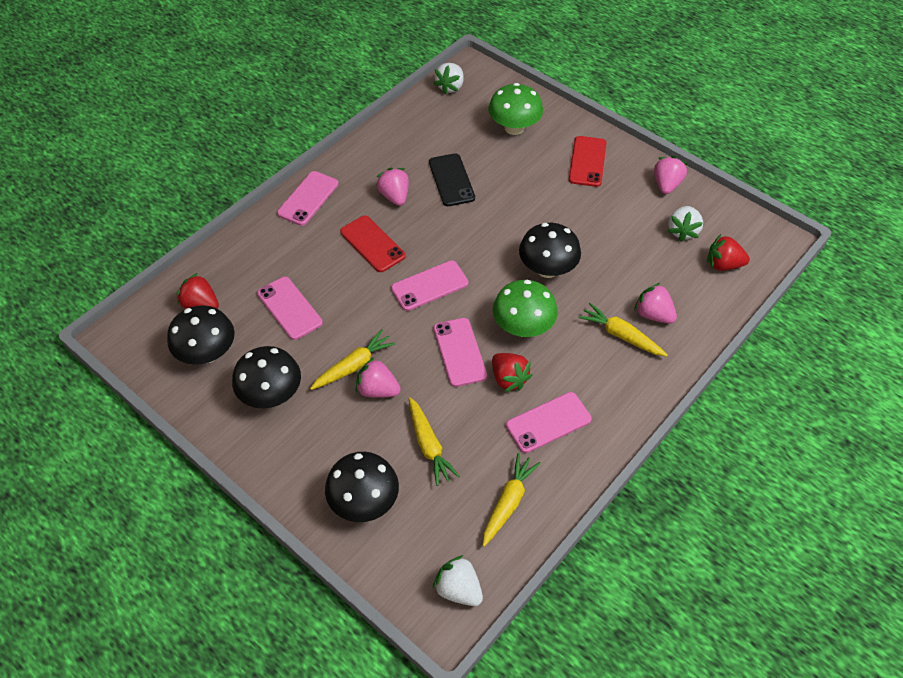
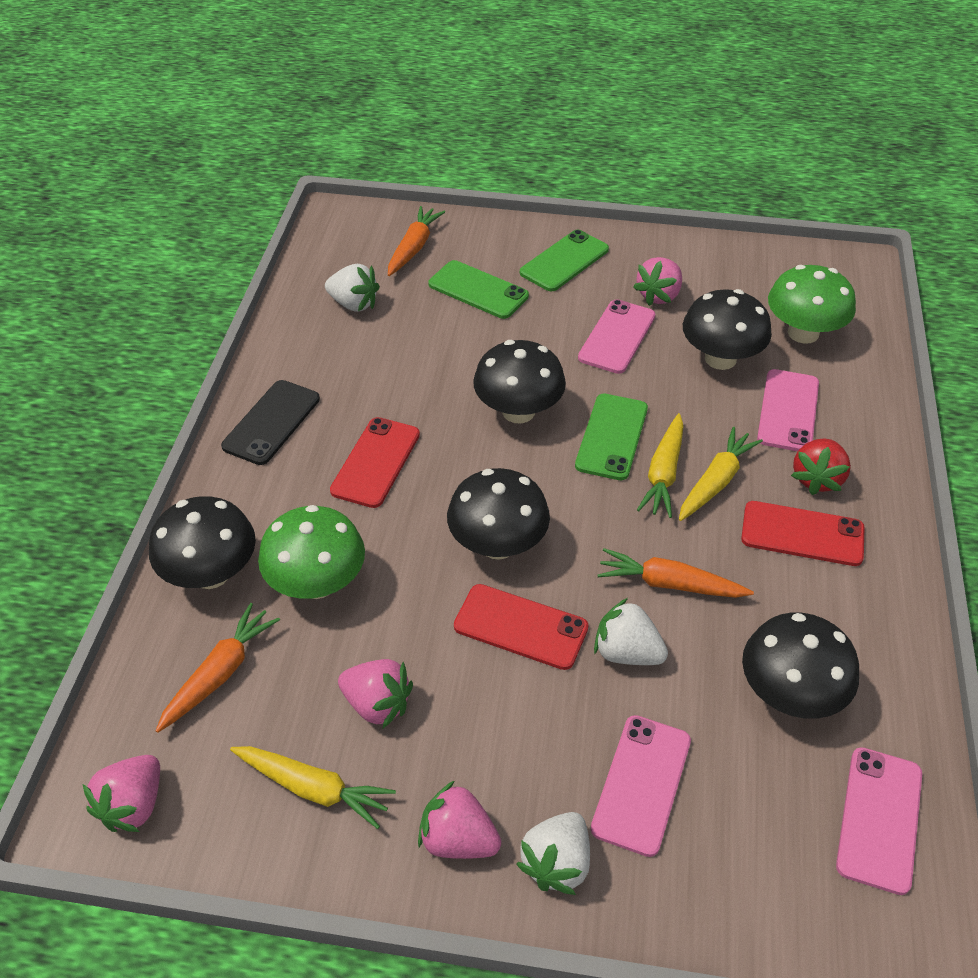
black mushroom: 4 -> 5
green phone: 0 -> 3
orange carrot: 0 -> 3
pink phone: 5 -> 4
red phone: 2 -> 3
red strawberry: 3 -> 1
yellow carrot: 4 -> 3

